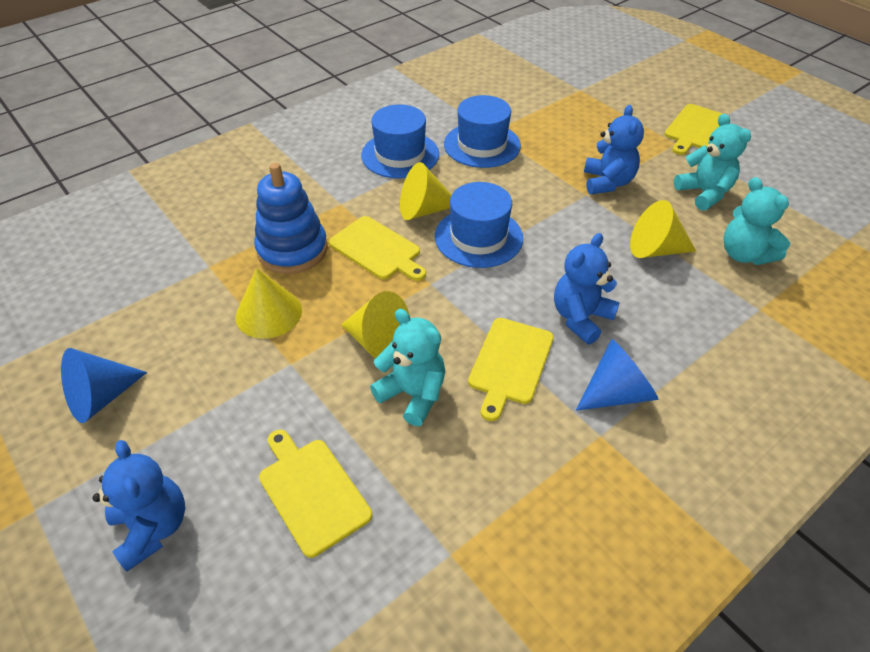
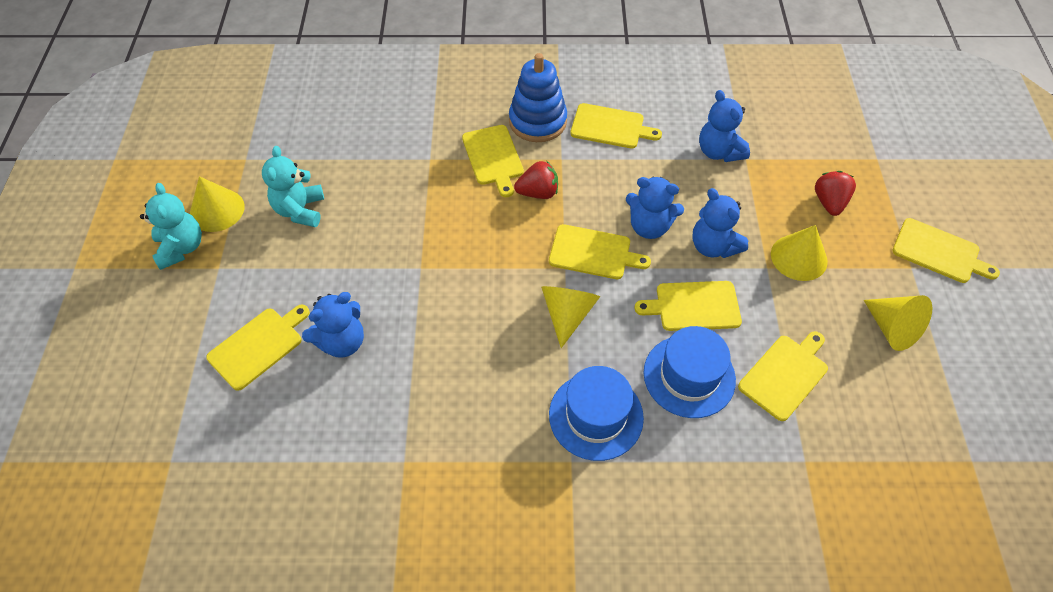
blue cone: 2 -> 0
blue hat: 3 -> 2
blue teddy bear: 3 -> 4
red strawberry: 0 -> 2
turquoise teddy bear: 3 -> 2
yellow cutting board: 4 -> 7

